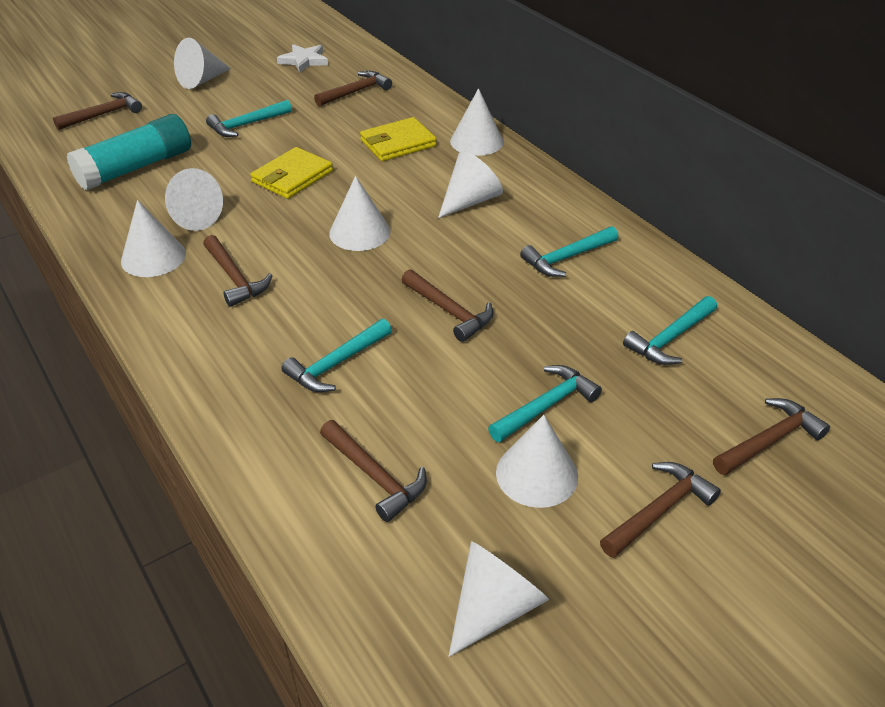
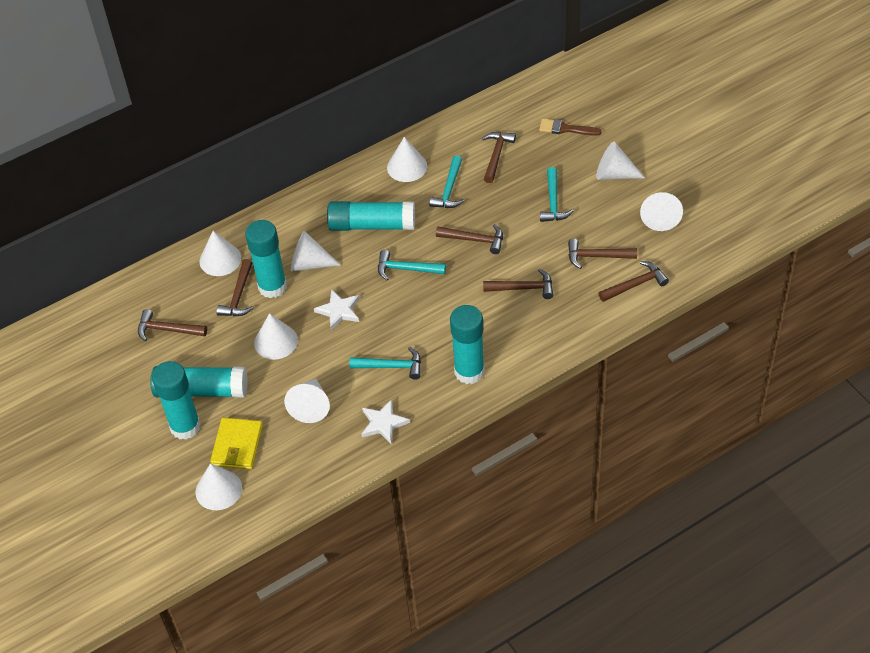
brown brush: 0 -> 1
turquoise glue stick: 1 -> 5
turquoise hammer: 5 -> 4
white star: 1 -> 2
yellow wallet: 2 -> 1

